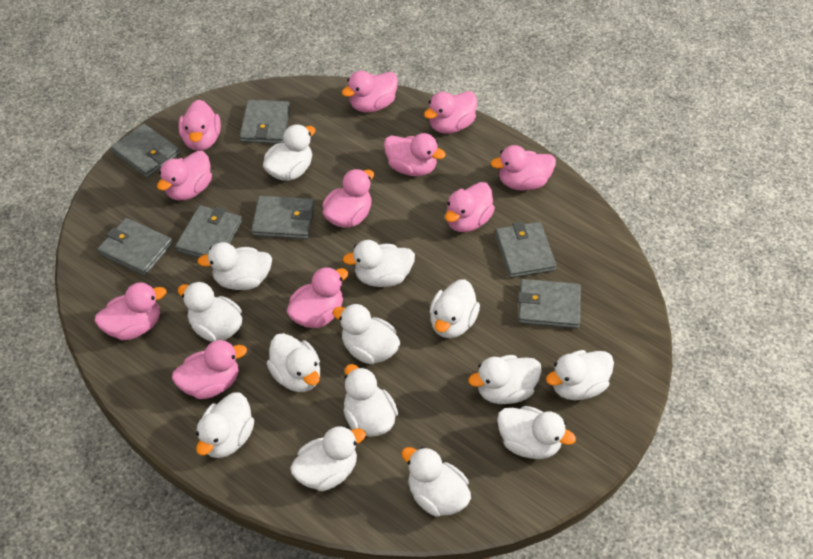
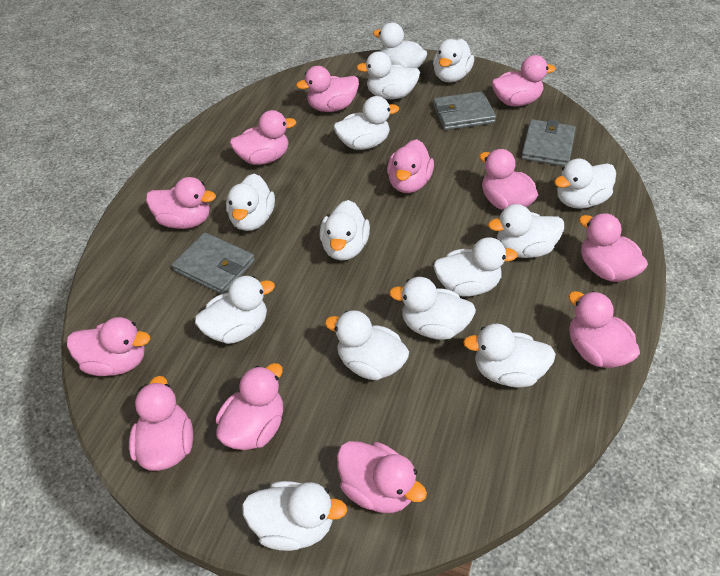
grey wallet: 7 -> 3
pink duck: 11 -> 12

